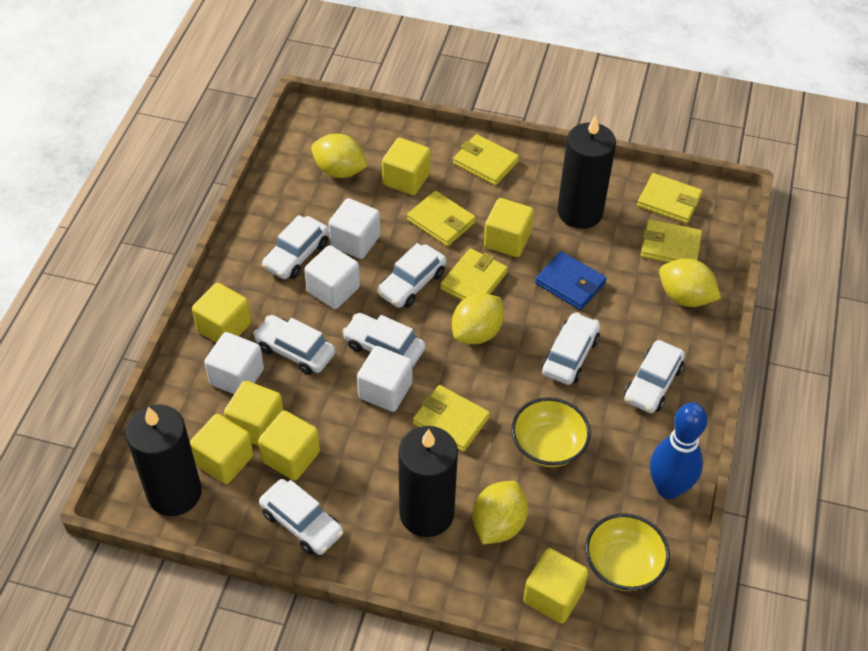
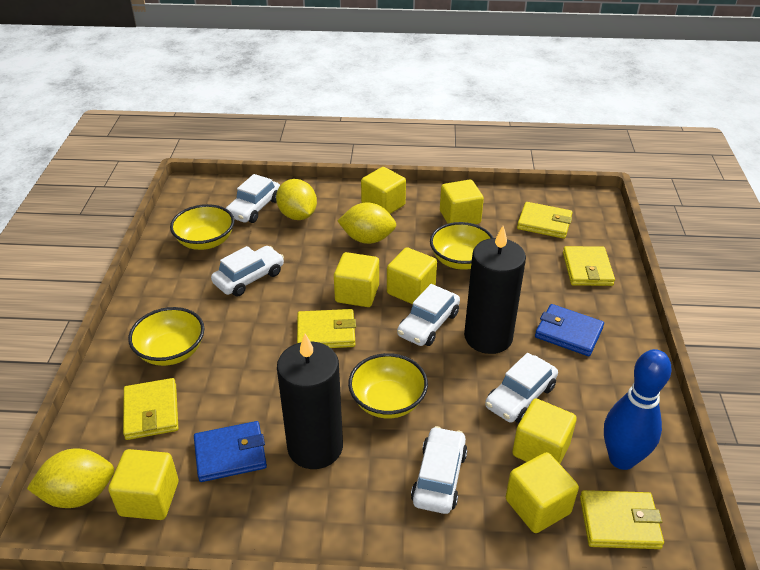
black candle: 3 -> 2
blue wallet: 1 -> 2
white car: 7 -> 5
white cube: 4 -> 0
yellow bowl: 2 -> 4
yellow lemon: 4 -> 3
yellow wallet: 6 -> 5

